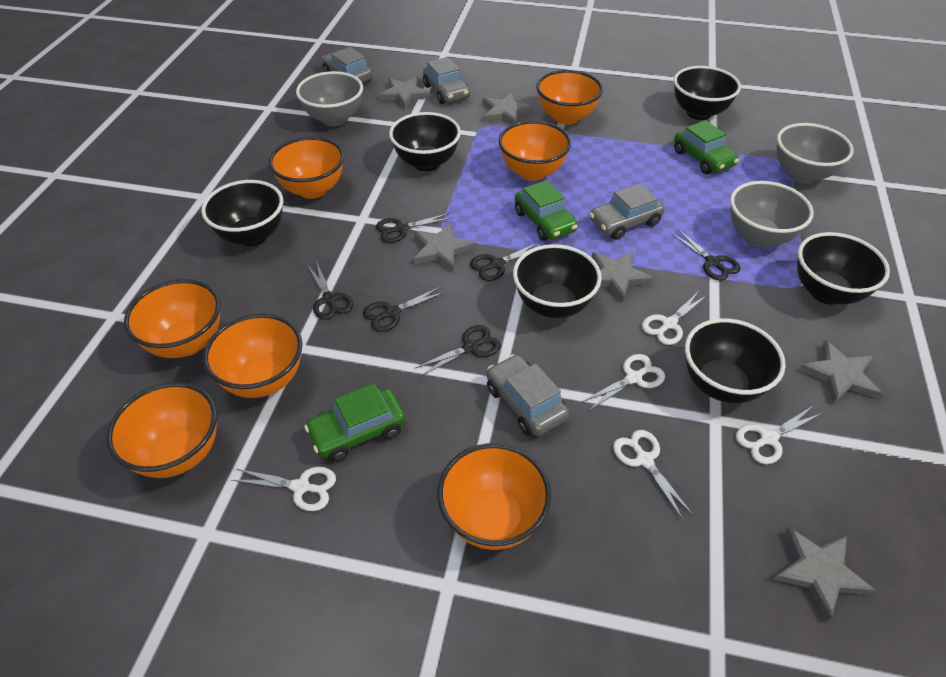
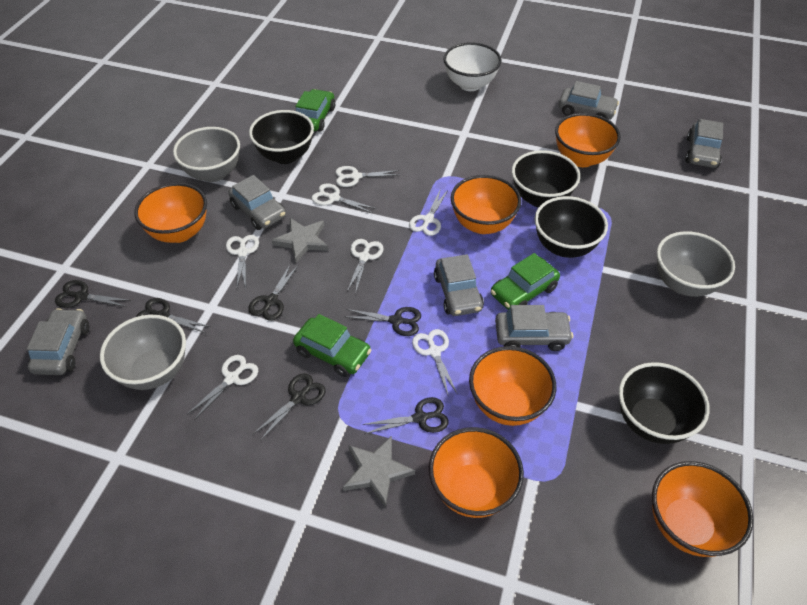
black bowl: 6 -> 4
grey car: 4 -> 6
grey star: 6 -> 2
orange bowl: 7 -> 6
white bowl: 0 -> 1
white scissors: 5 -> 7

